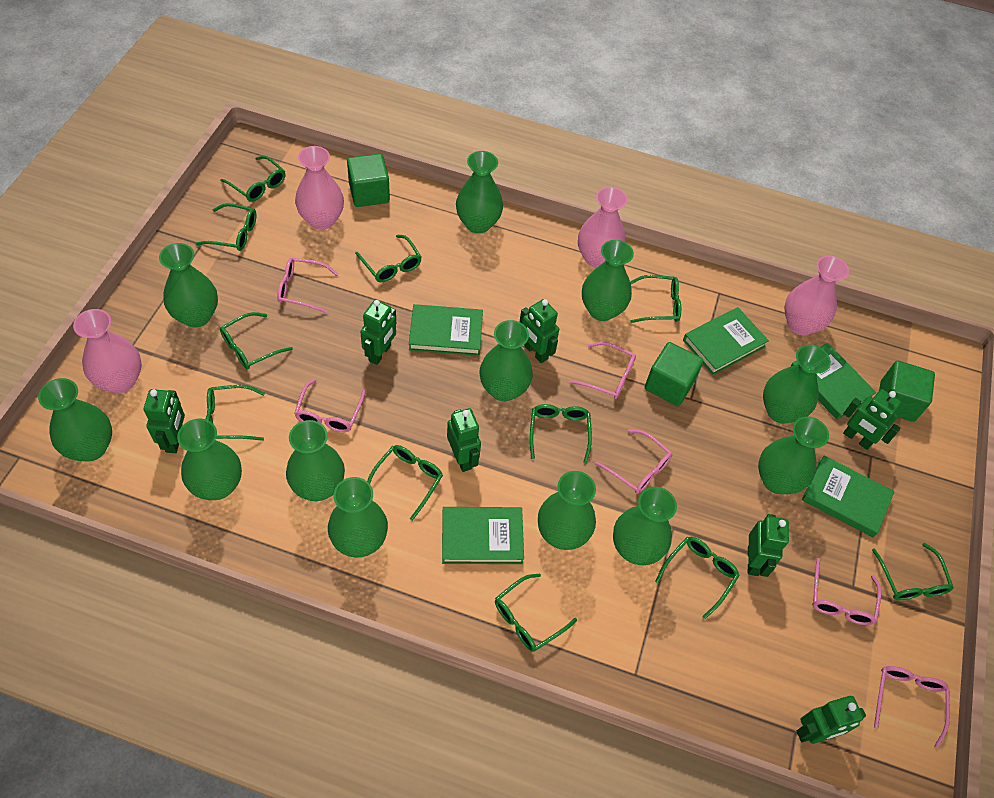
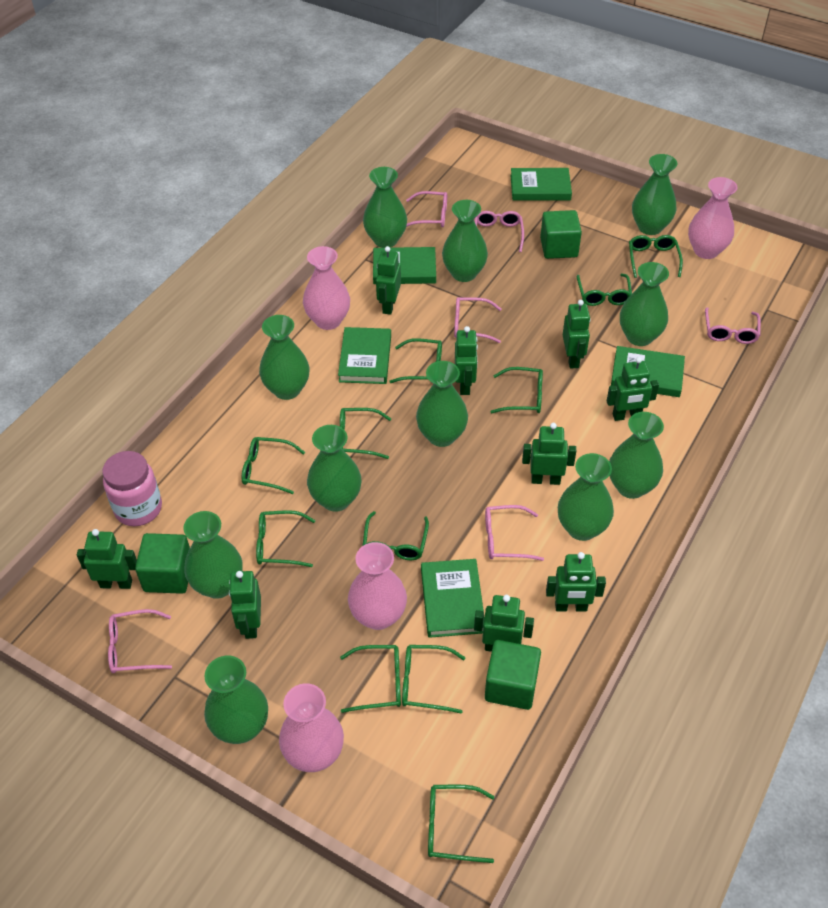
green robot: 7 -> 9
green vase: 12 -> 11
pink jar: 0 -> 1

